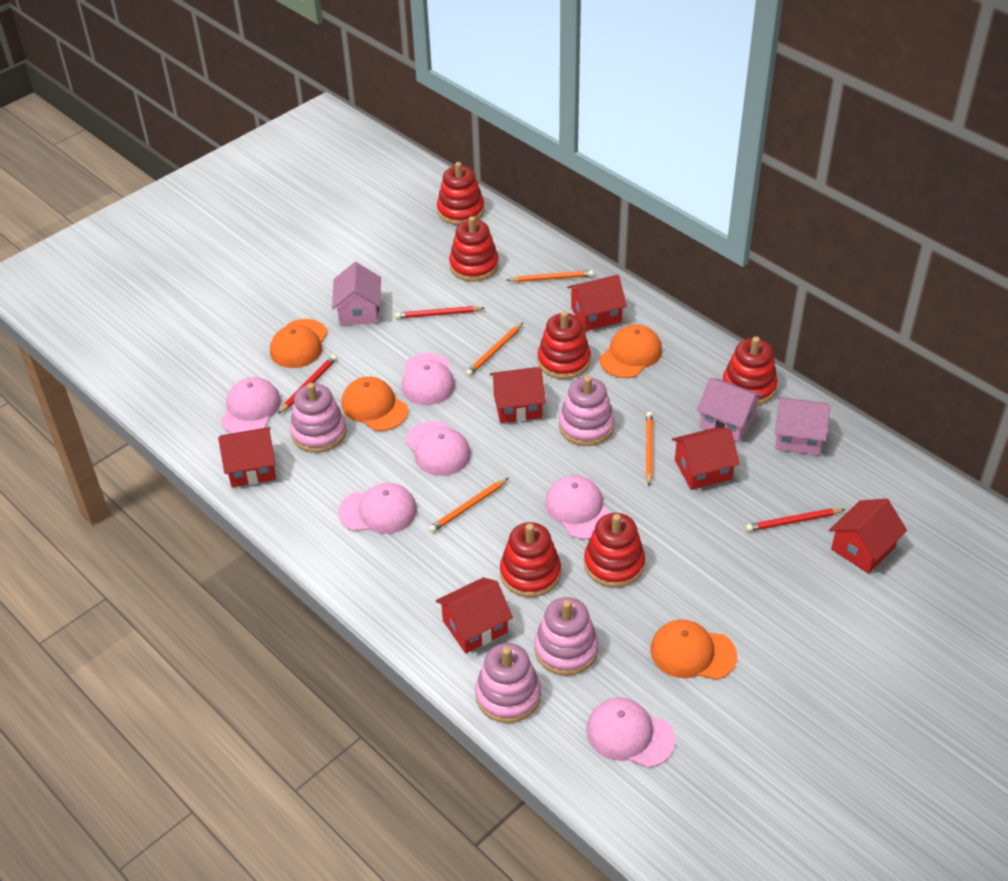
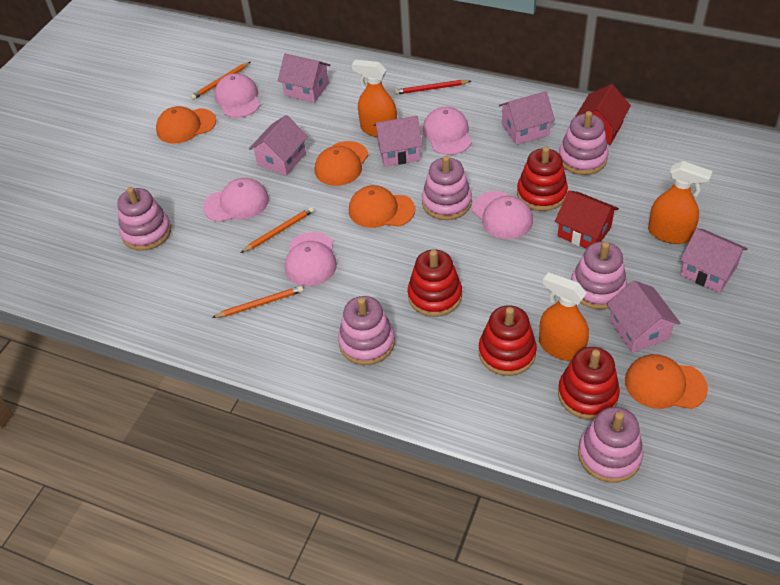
orange pencil: 4 -> 3
orange spray bottle: 0 -> 3
pink cap: 6 -> 5
pink house: 3 -> 6
pink stacking toy: 4 -> 6
red house: 6 -> 2
red pencil: 3 -> 1
red stacking toy: 6 -> 4

